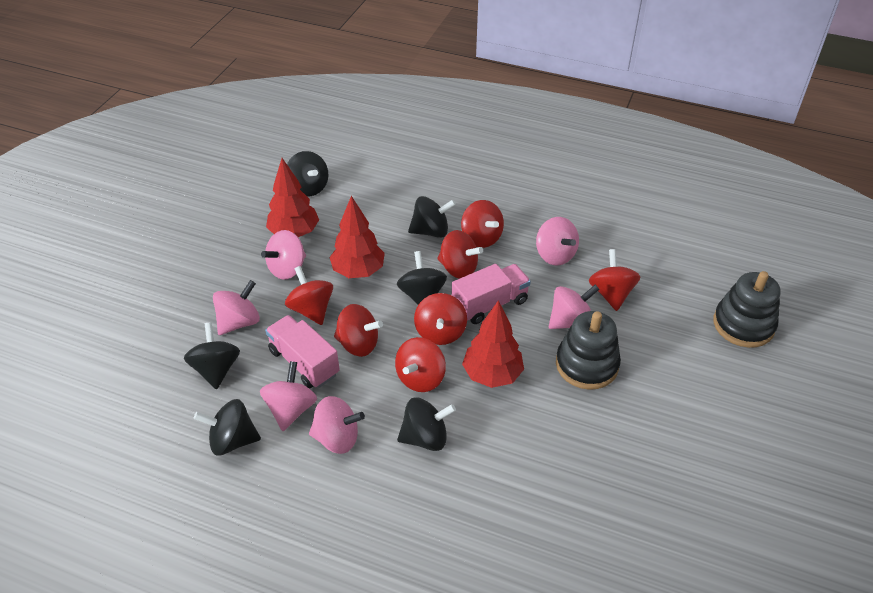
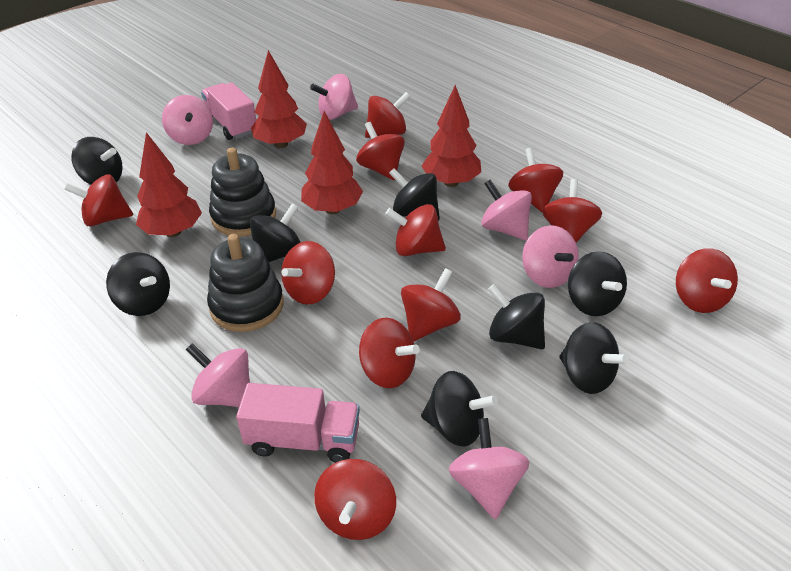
black spinning top: 6 -> 8
red spinning top: 7 -> 11
red tree: 3 -> 4

